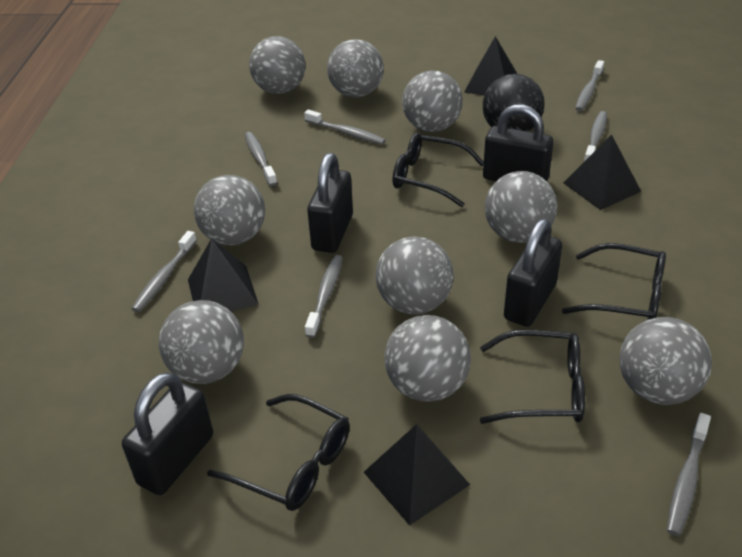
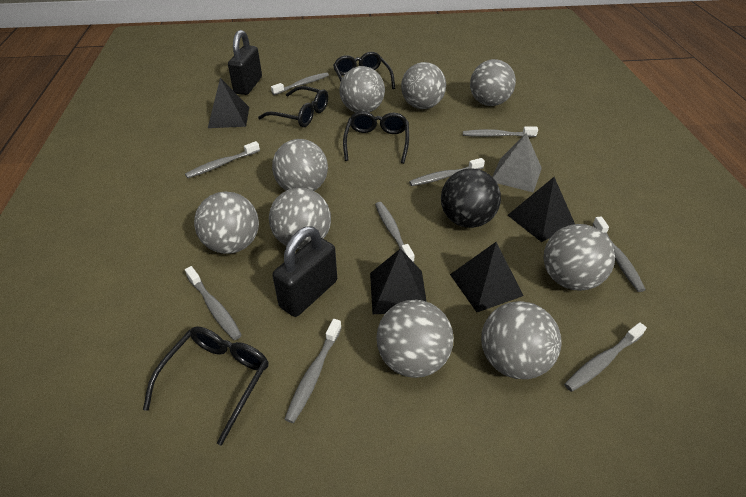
black padlock: 4 -> 2
grey pyramid: 0 -> 1
grey toothbrush: 7 -> 9

